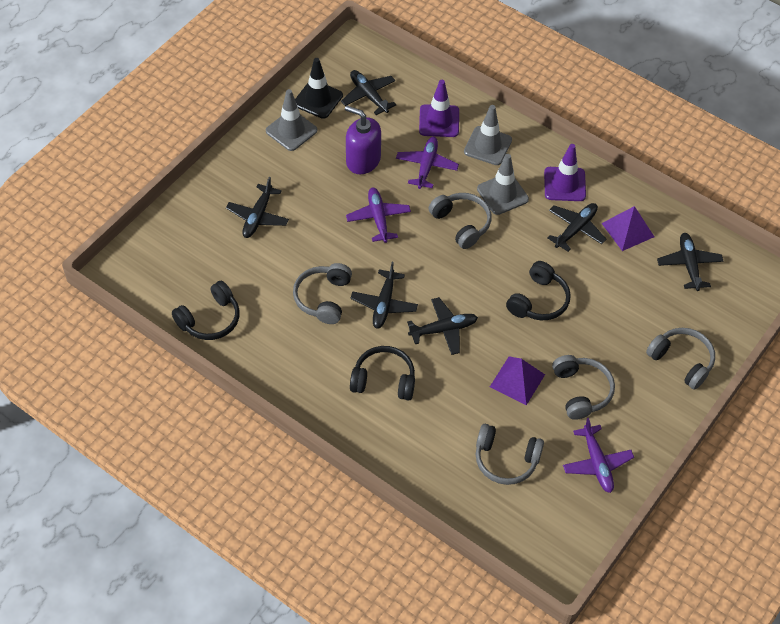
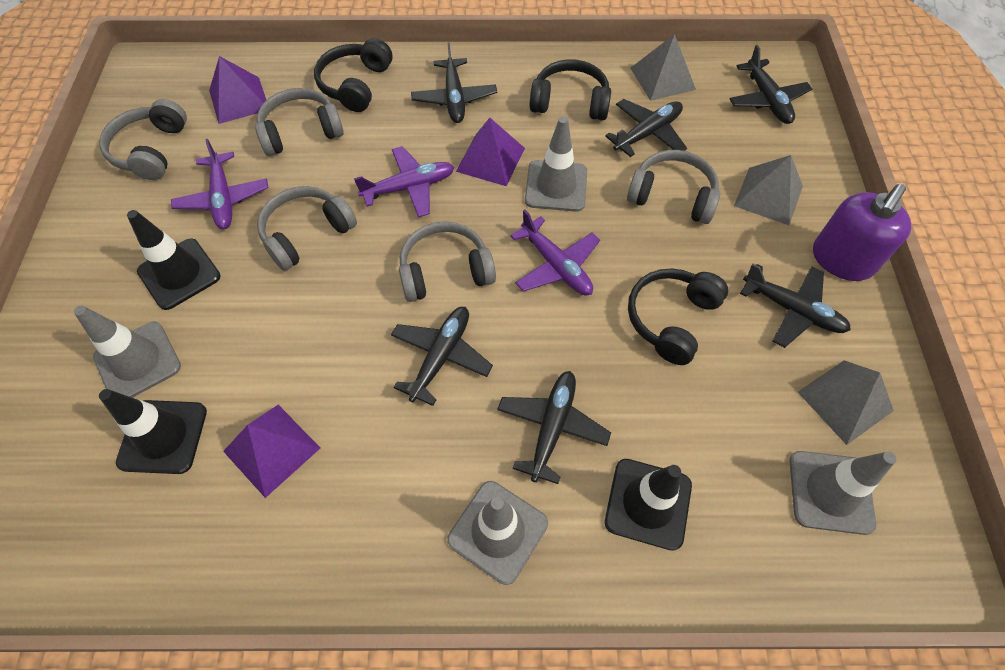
black traffic cone: 1 -> 3
grey pyramid: 0 -> 3
grey traffic cone: 3 -> 4
purple pyramid: 2 -> 3
purple traffic cone: 2 -> 0

